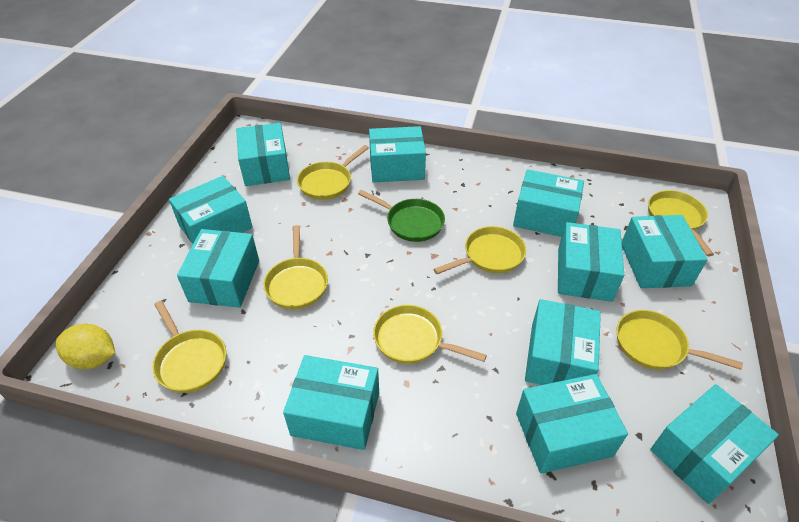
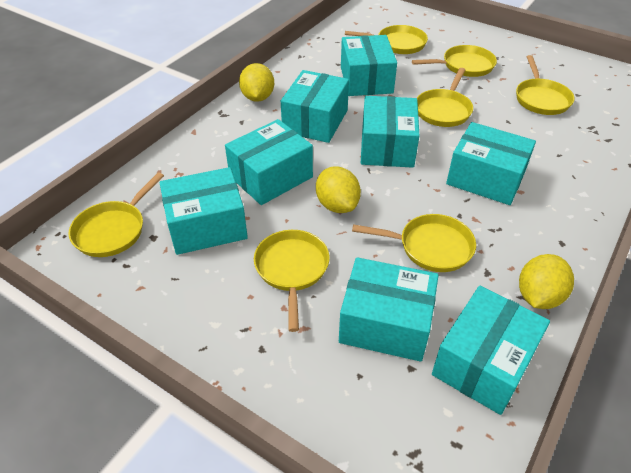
green pan: 1 -> 0
turquoise box: 11 -> 8
yellow lemon: 1 -> 3

